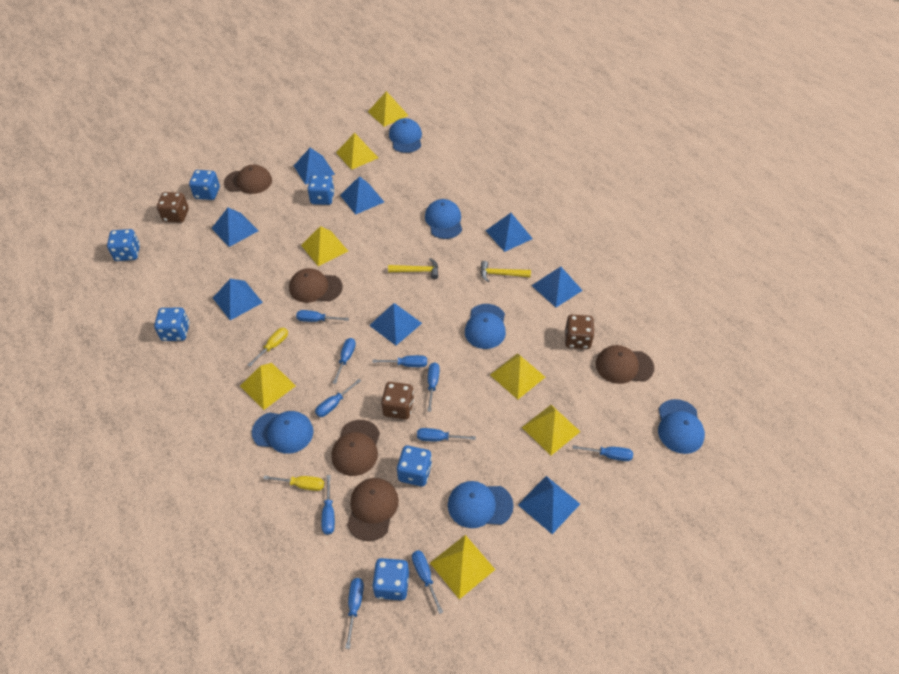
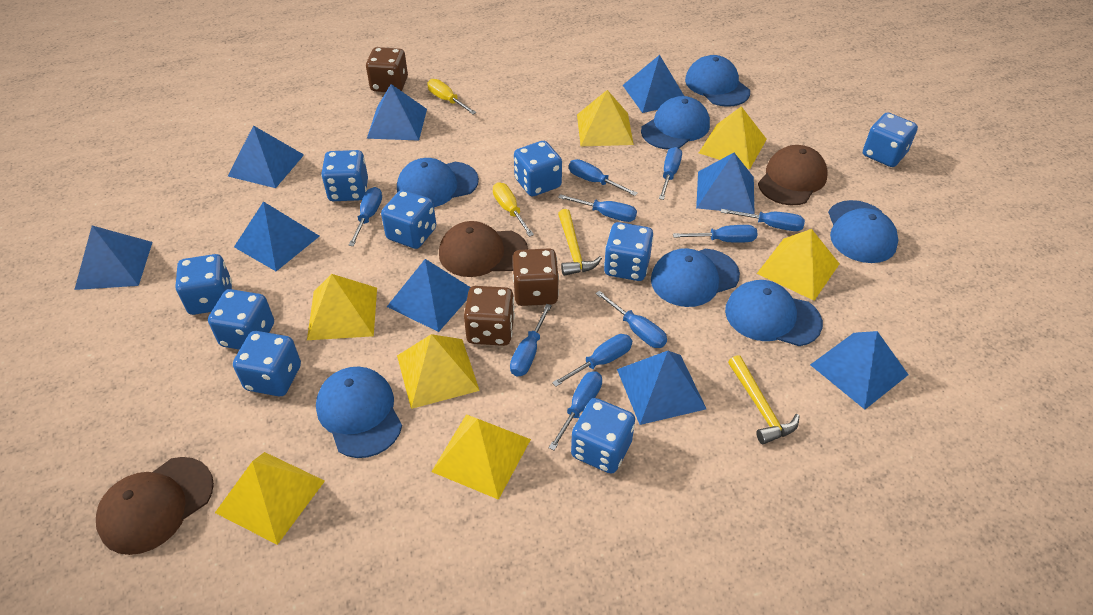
blue cap: 6 -> 7
blue dice: 6 -> 9
blue pyramid: 8 -> 9
brown cap: 5 -> 3

